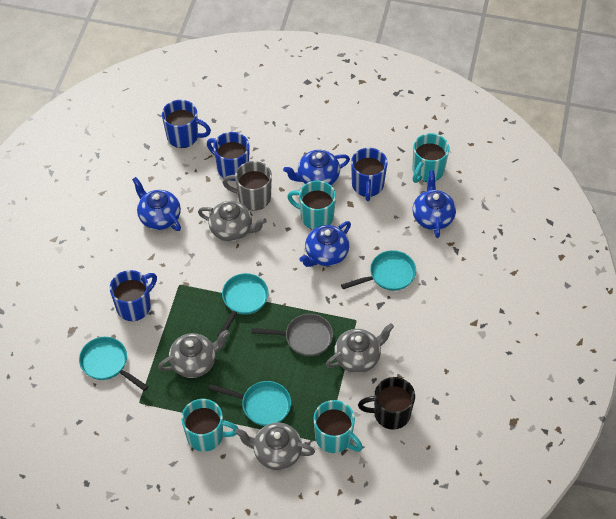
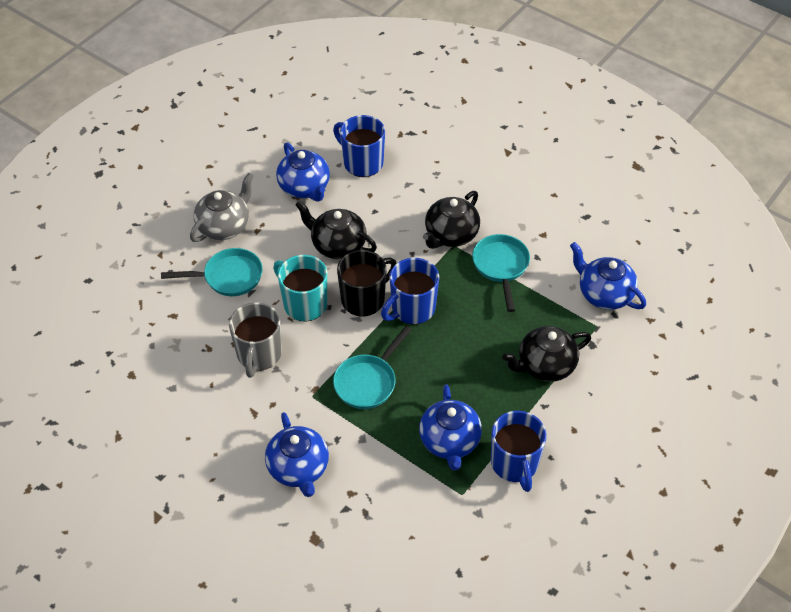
black teapot: 0 -> 3
blue mug: 4 -> 3
grey pan: 1 -> 0
grey teapot: 4 -> 1
turquoise mug: 4 -> 1
turquoise pan: 4 -> 3

